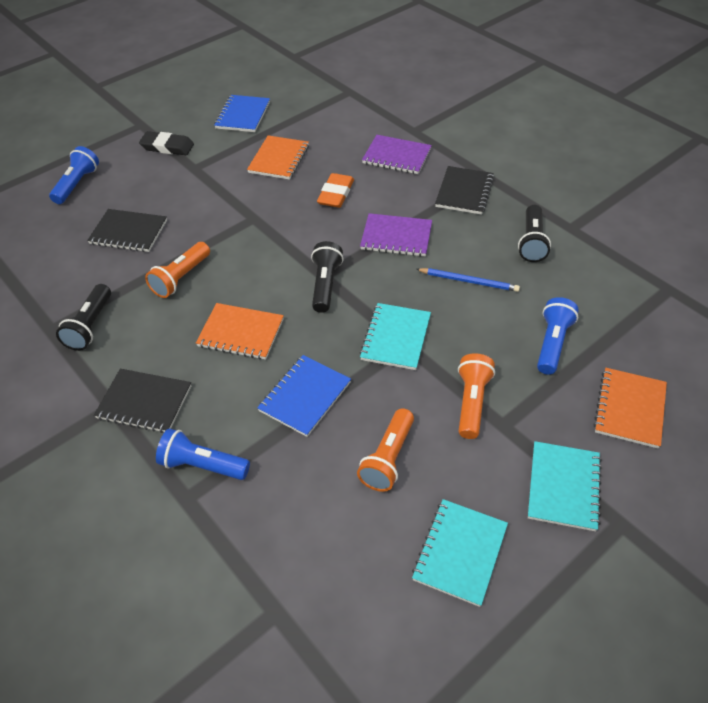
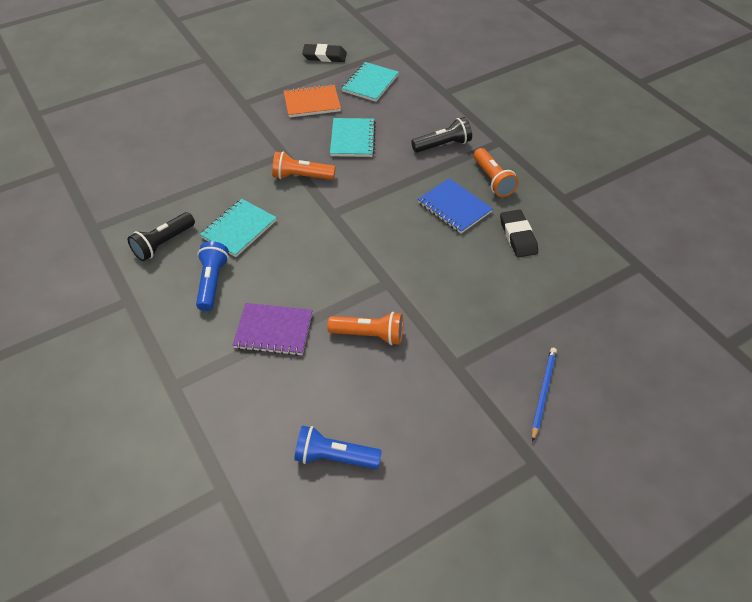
black eraser: 1 -> 2
black flashlight: 3 -> 2
black notebook: 3 -> 0
blue flashlight: 3 -> 2
blue notebook: 2 -> 1
orange eraser: 1 -> 0
orange notebook: 3 -> 1
purple notebook: 2 -> 1

